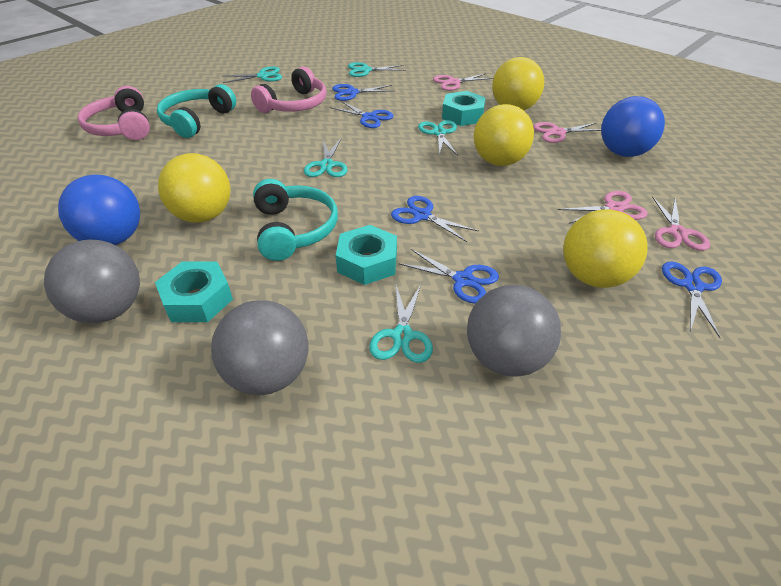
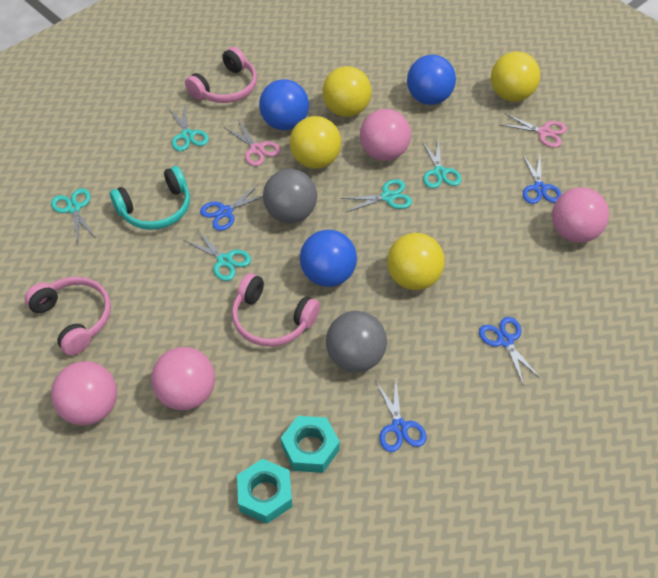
blue ball: 2 -> 3
blue scissors: 5 -> 4
grey ball: 3 -> 2
pink ball: 0 -> 4
pink headphones: 2 -> 3
pink scissors: 4 -> 2
turquoise headphones: 2 -> 1
turquoise nut: 3 -> 2

